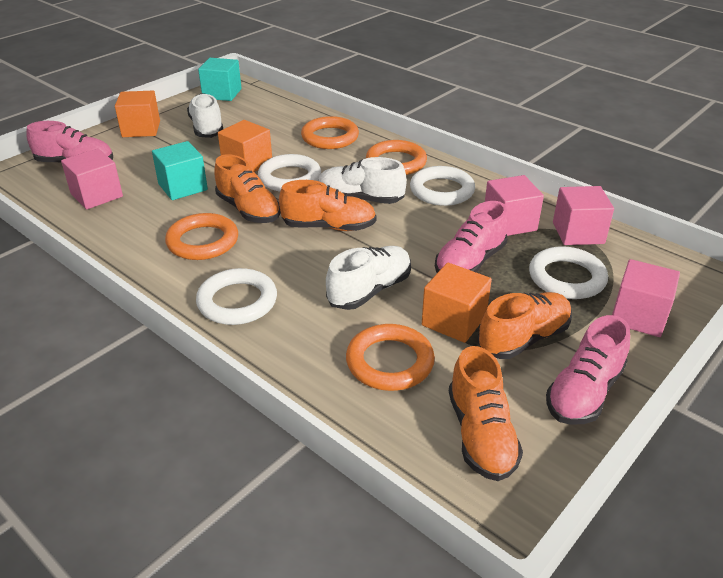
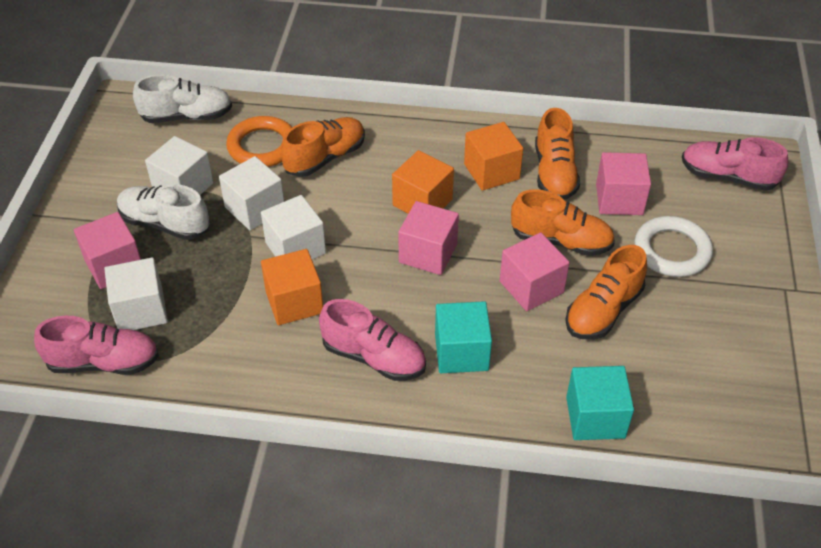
orange ring: 4 -> 1
white cube: 0 -> 4
white ring: 4 -> 1
white shoe: 3 -> 2

